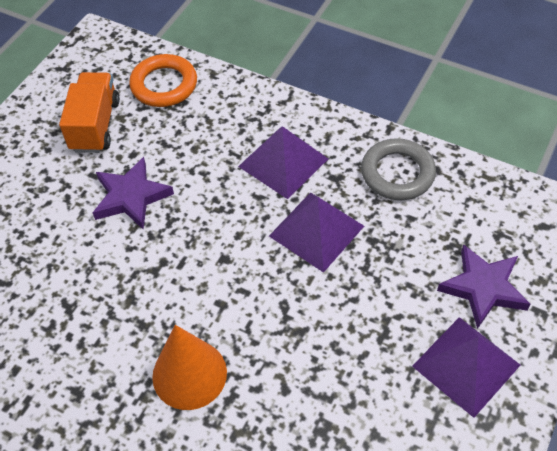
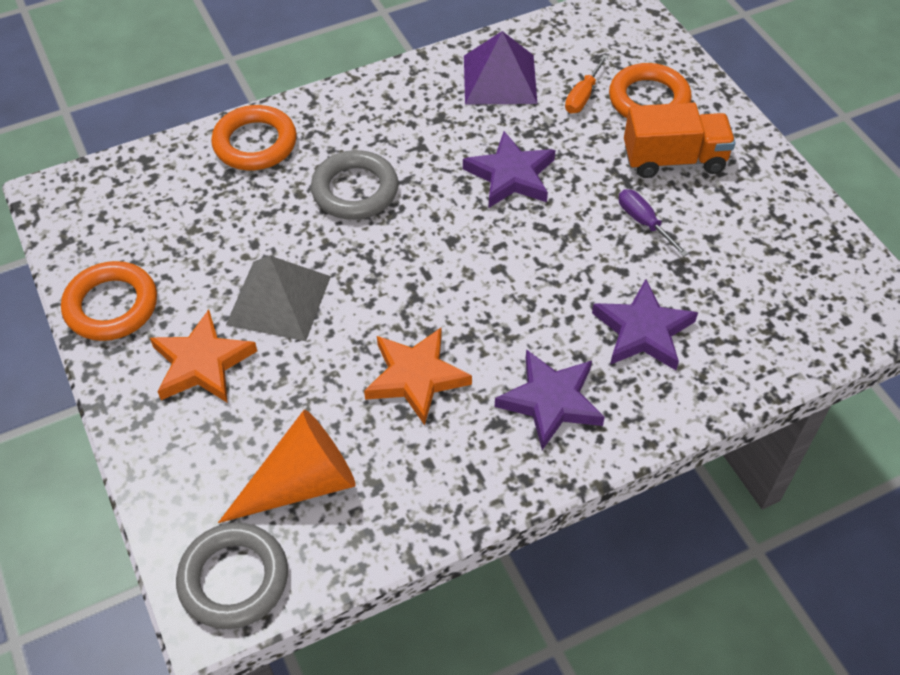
grey pyramid: 0 -> 1
grey ring: 1 -> 2
orange ring: 1 -> 3
orange screwdriver: 0 -> 1
orange star: 0 -> 2
purple pyramid: 3 -> 1
purple screwdriver: 0 -> 1
purple star: 2 -> 3

